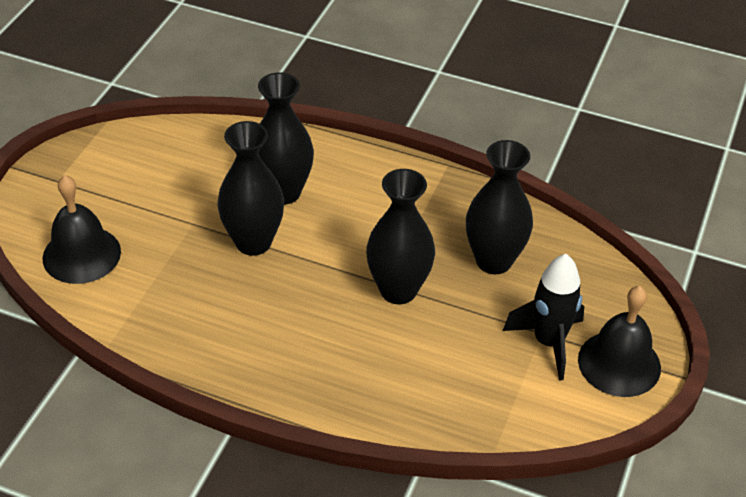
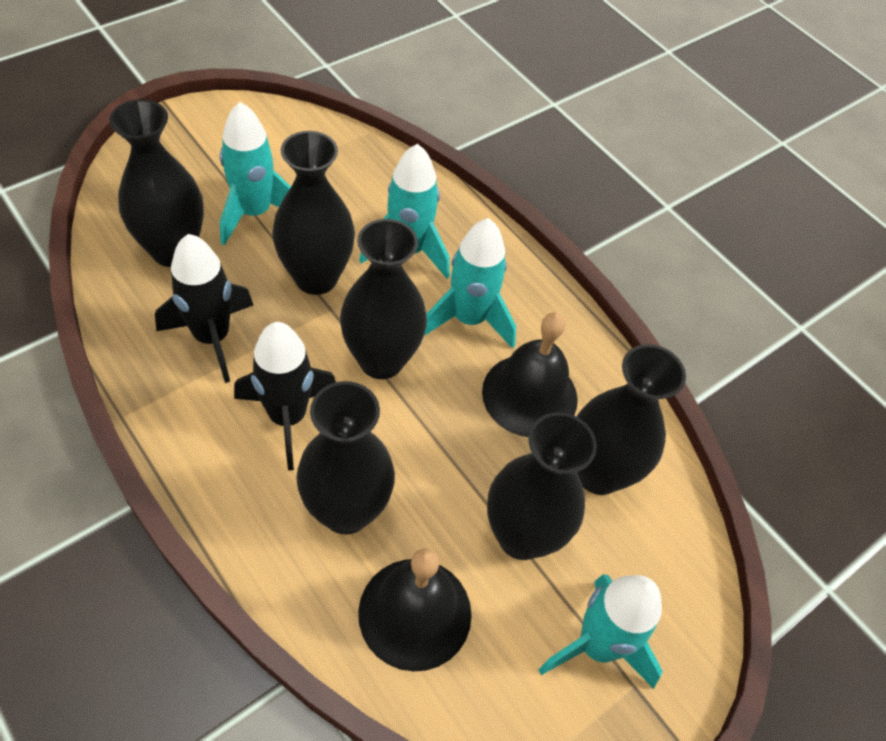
black rocket: 1 -> 2
black vase: 4 -> 6
turquoise rocket: 0 -> 4

